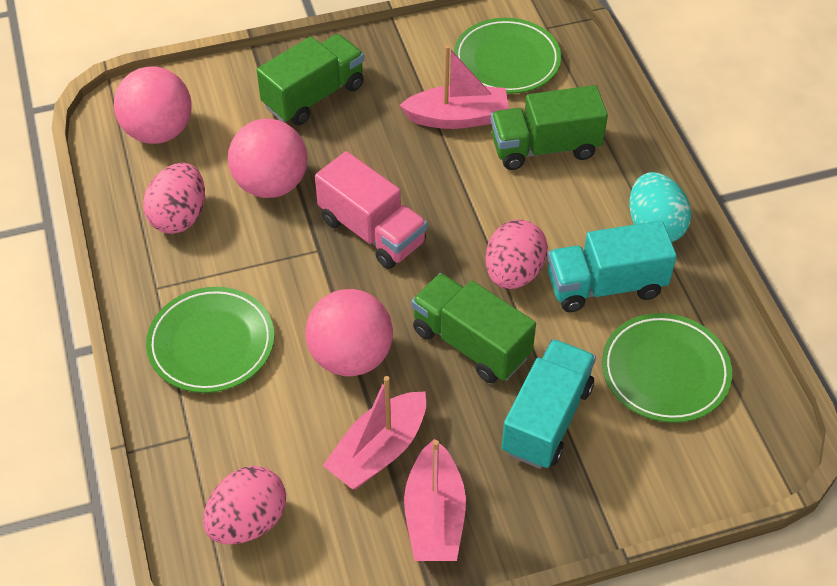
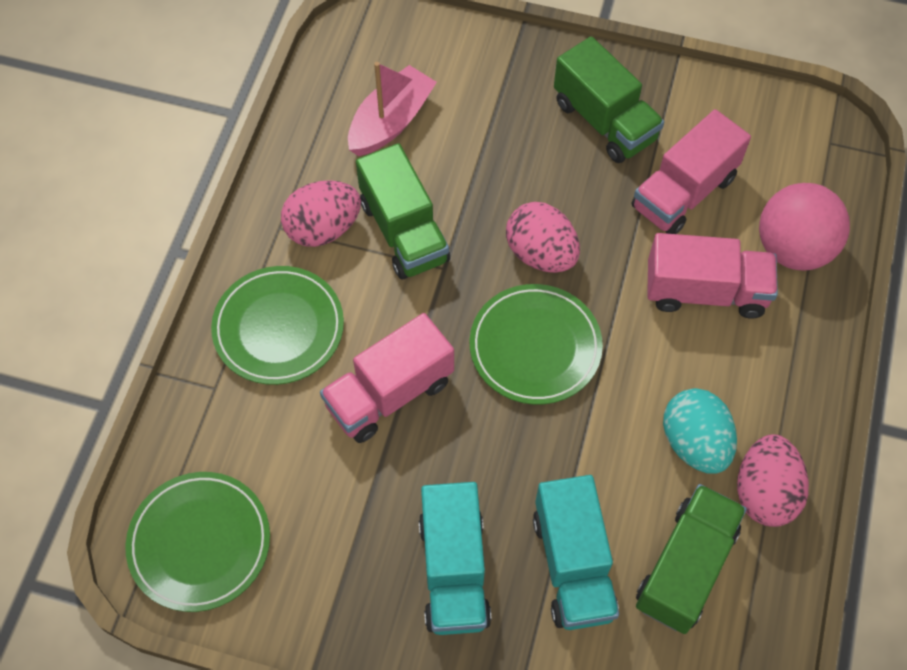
pink ball: 3 -> 1
pink boat: 3 -> 1
pink truck: 1 -> 3

